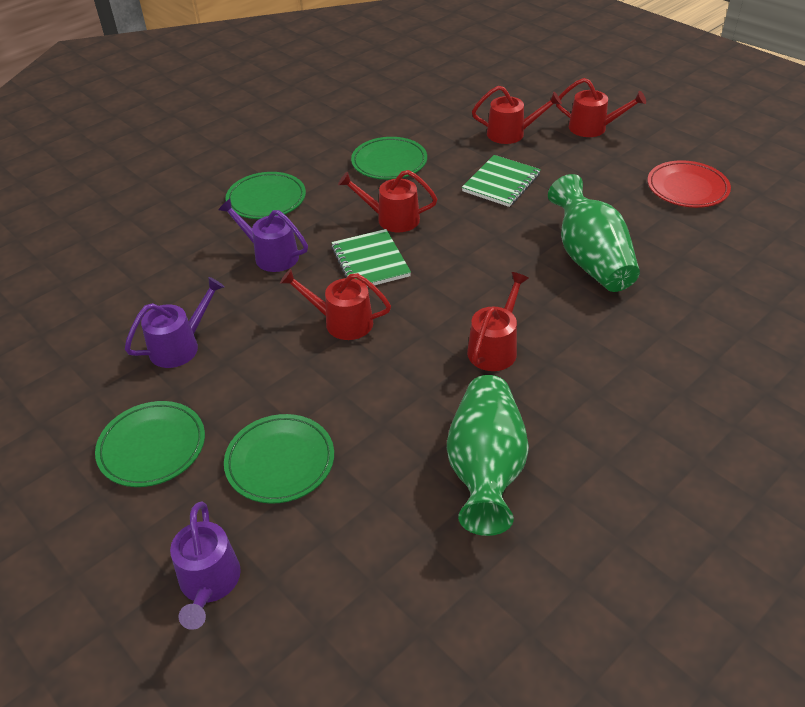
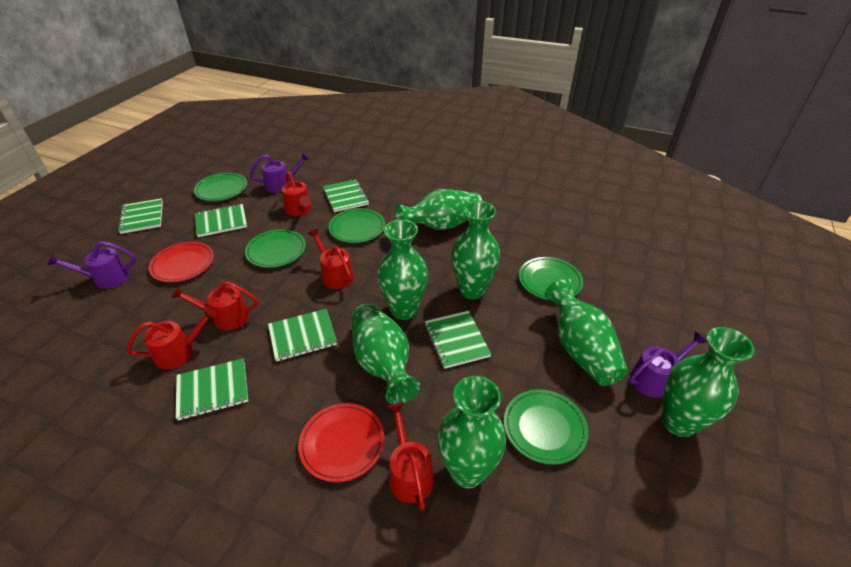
green notebook: 2 -> 6
green plate: 4 -> 5
green vase: 2 -> 7
red plate: 1 -> 2

